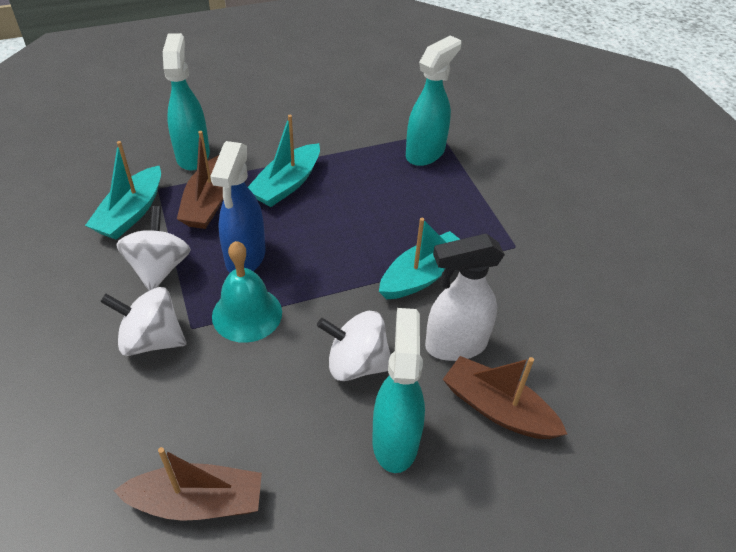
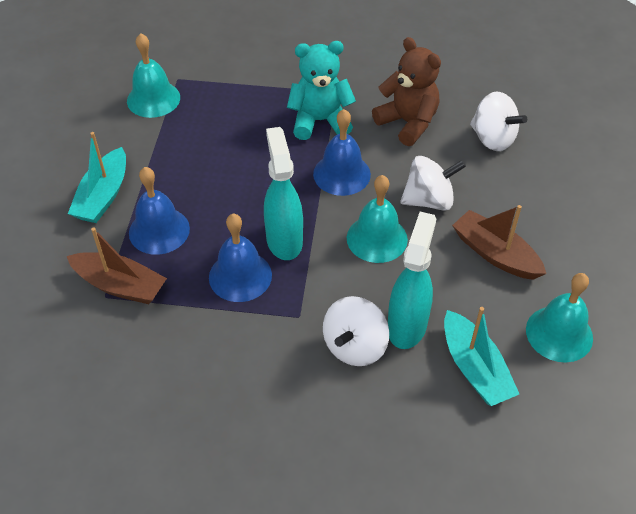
blue bell: 0 -> 3
blue spray bottle: 1 -> 0
brown boat: 3 -> 2
brown teddy bear: 0 -> 1
turquoise bell: 1 -> 3
turquoise boat: 3 -> 2
turquoise spray bottle: 3 -> 2
turquoise teddy bear: 0 -> 1
white spray bottle: 1 -> 0

